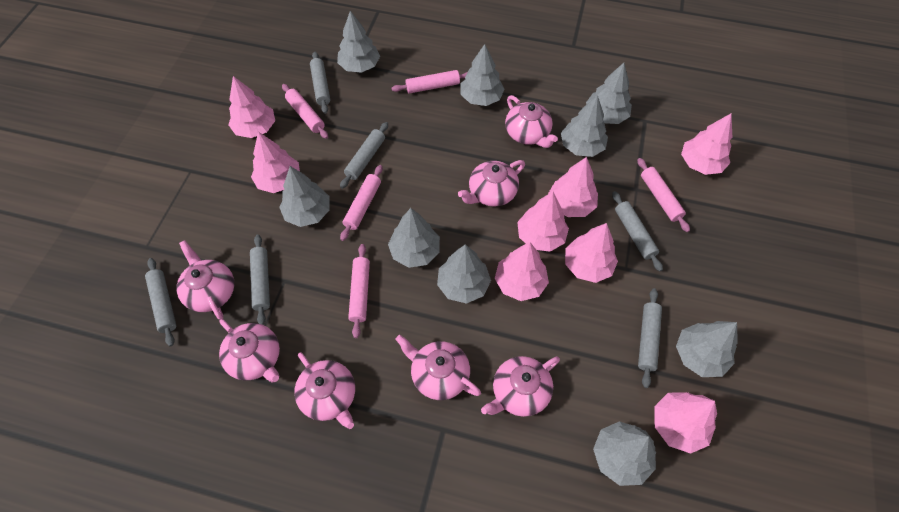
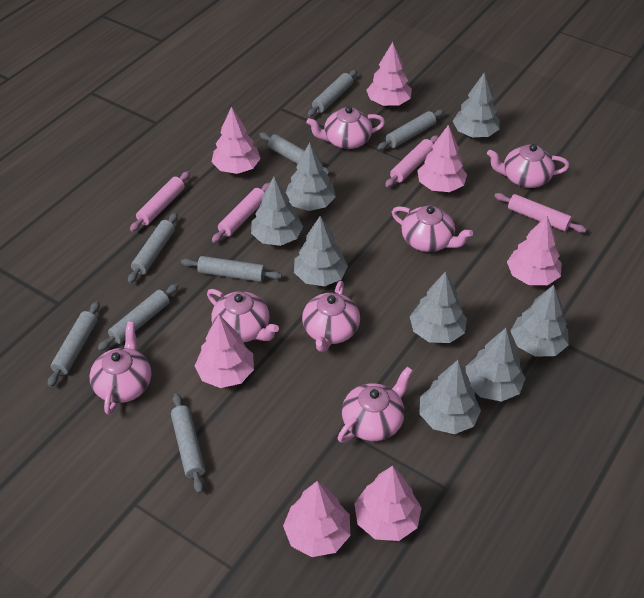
grey rolling pin: 6 -> 8
grey tree: 9 -> 8
pink rolling pin: 5 -> 4
pink tree: 8 -> 7

